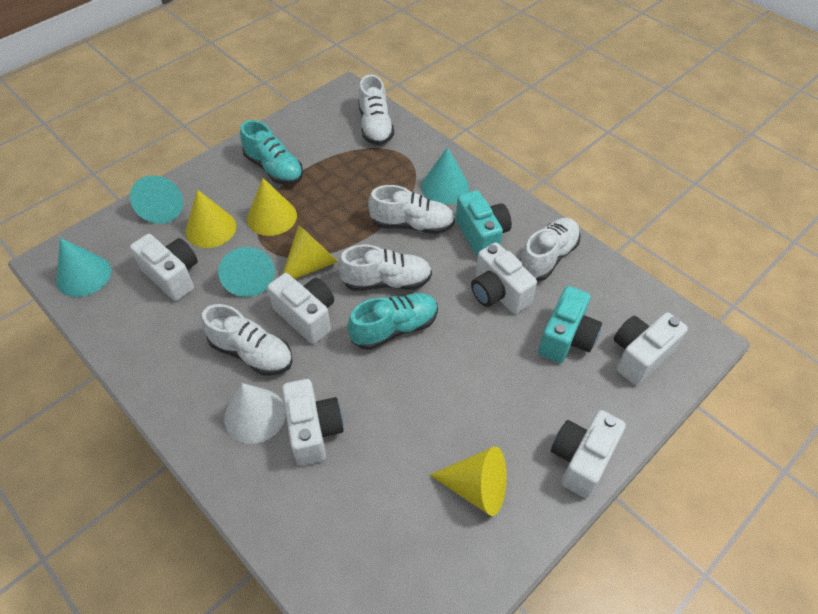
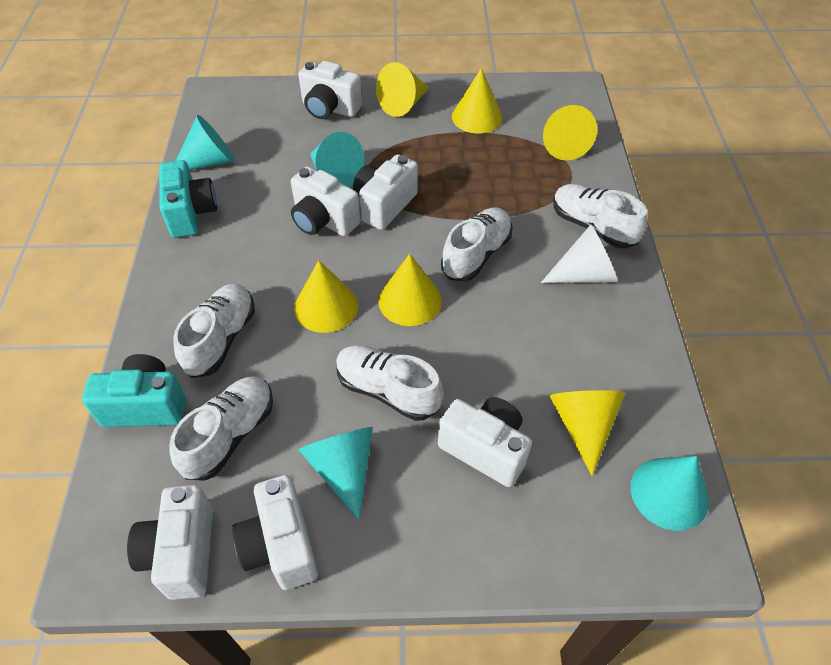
turquoise shoe: 2 -> 0
yellow cone: 4 -> 6

